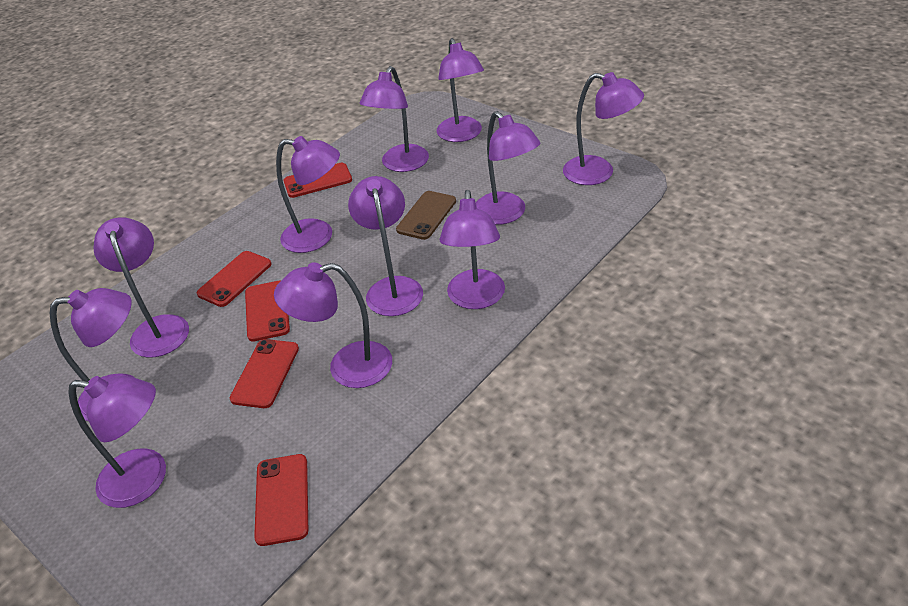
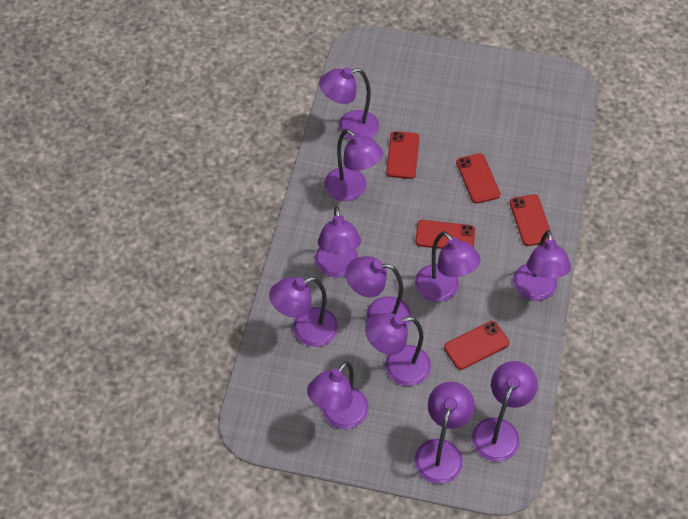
brown phone: 1 -> 0

